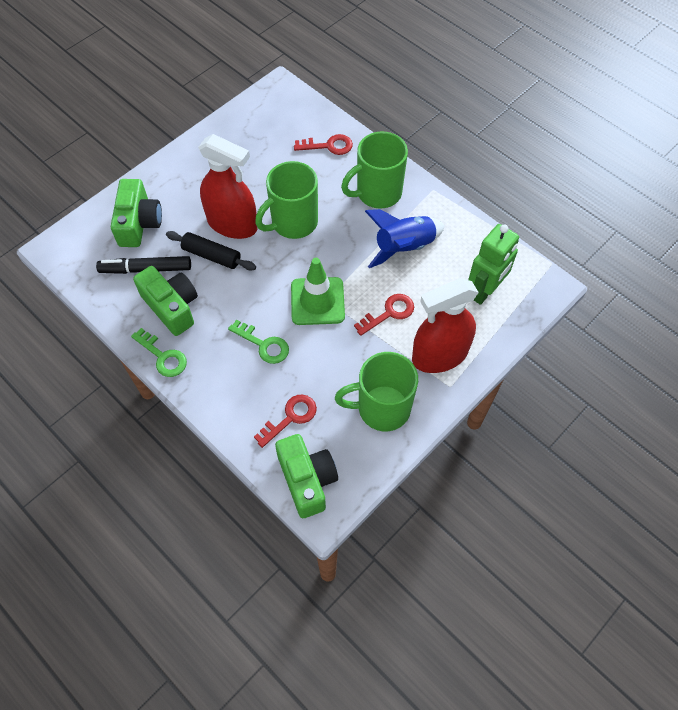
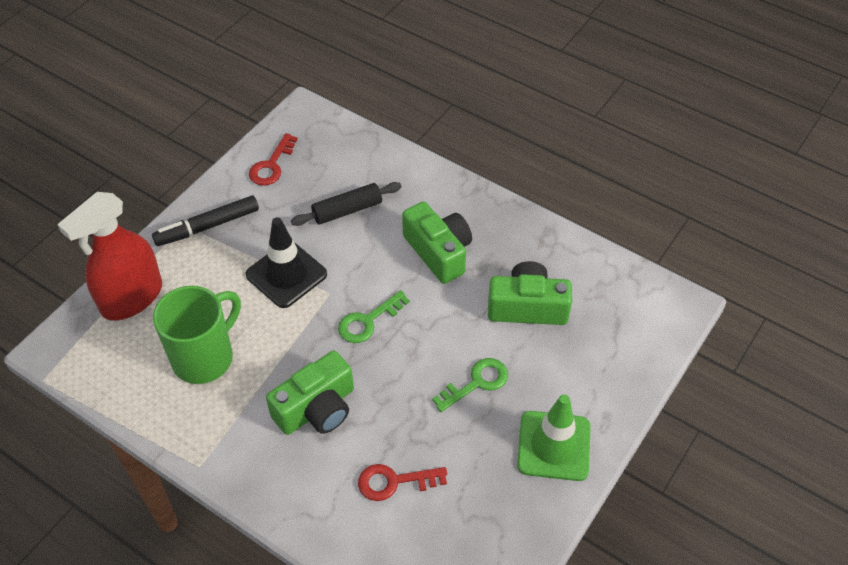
black traffic cone: 0 -> 1
blue rocket: 1 -> 0
green mug: 3 -> 1
green robot: 1 -> 0
red key: 3 -> 2
red spray bottle: 2 -> 1

